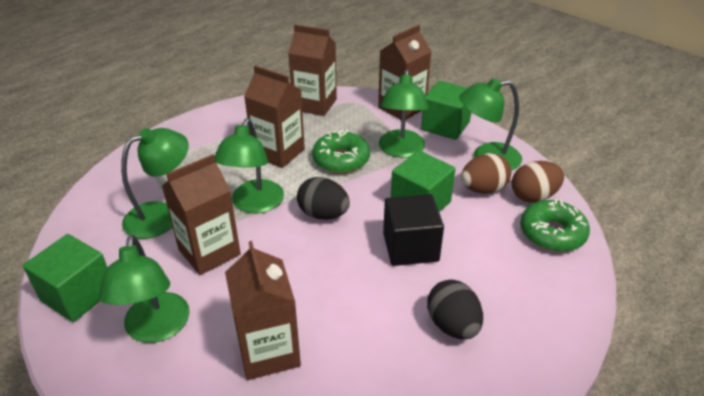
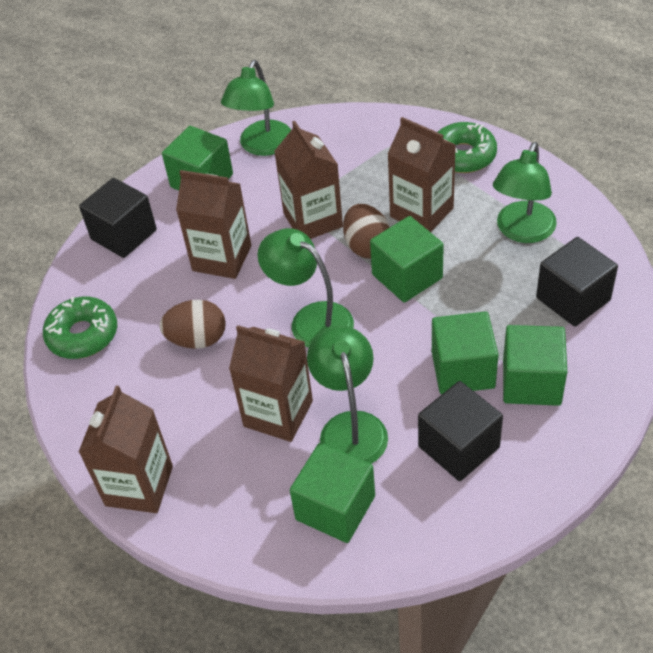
black cube: 1 -> 3
black egg: 2 -> 0
green cube: 3 -> 5
green lamp: 5 -> 4

